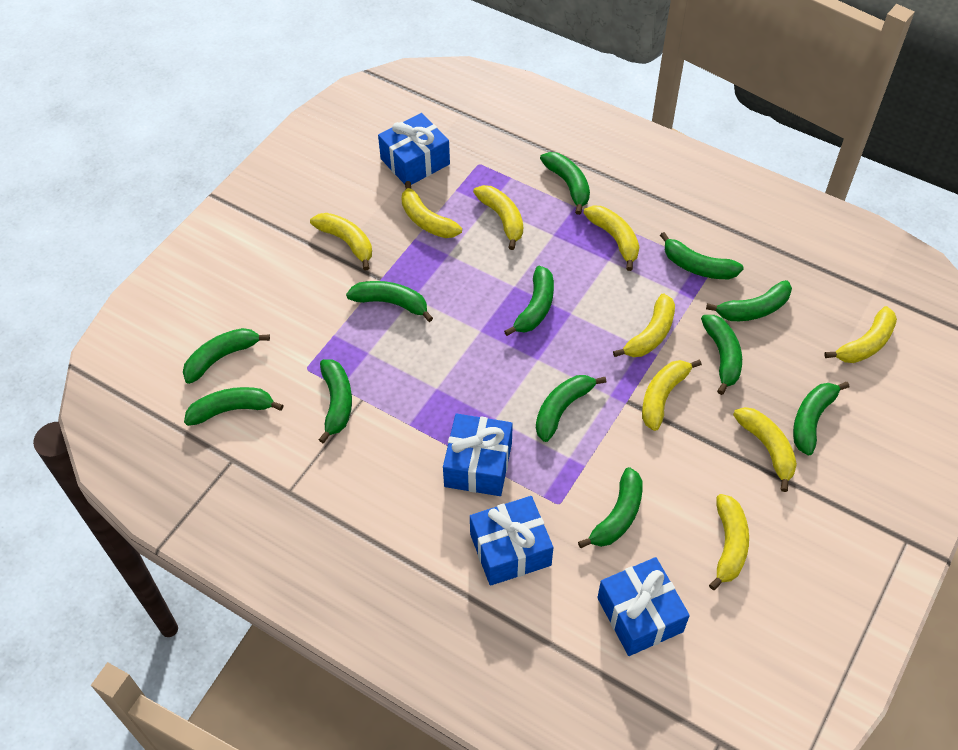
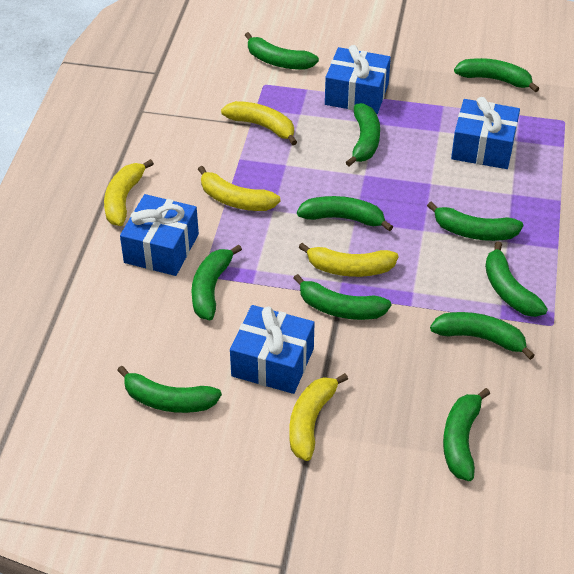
green banana: 12 -> 11
yellow banana: 9 -> 5

